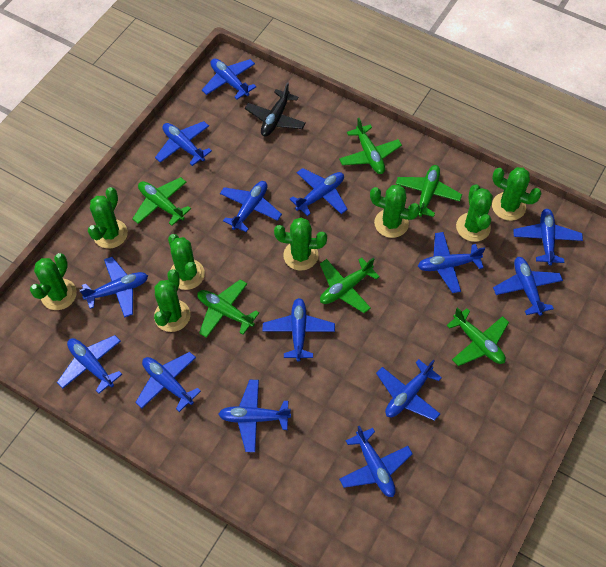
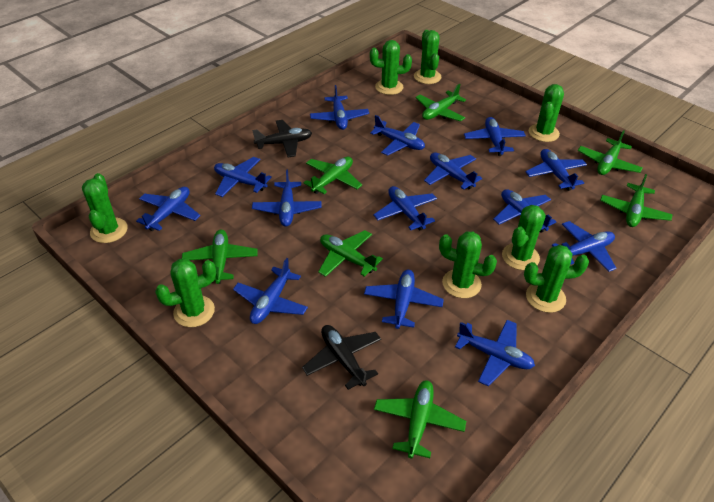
black plane: 1 -> 2
green plane: 6 -> 7

